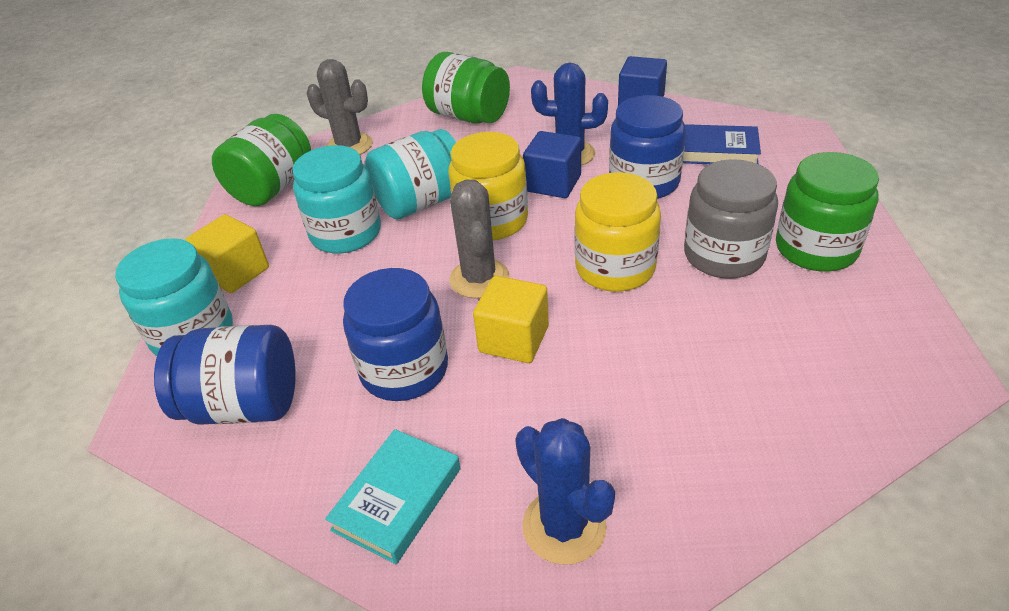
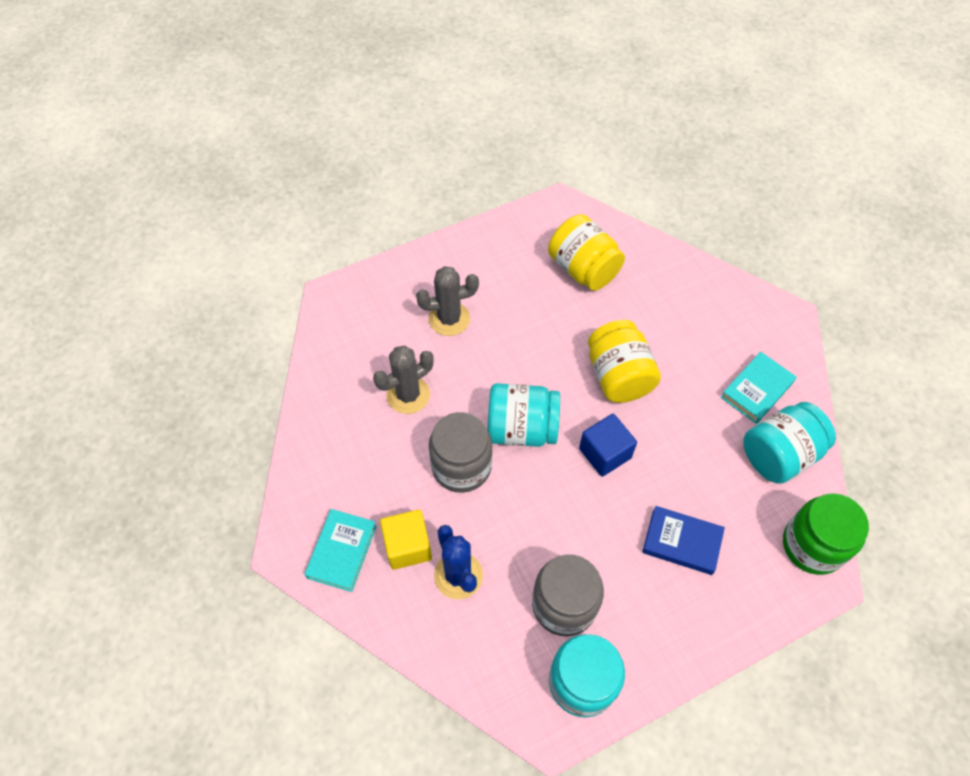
blue cactus: 2 -> 1
blue cube: 2 -> 1
blue jar: 3 -> 0
green jar: 3 -> 1
grey jar: 1 -> 2
turquoise book: 1 -> 2
yellow cube: 2 -> 1

